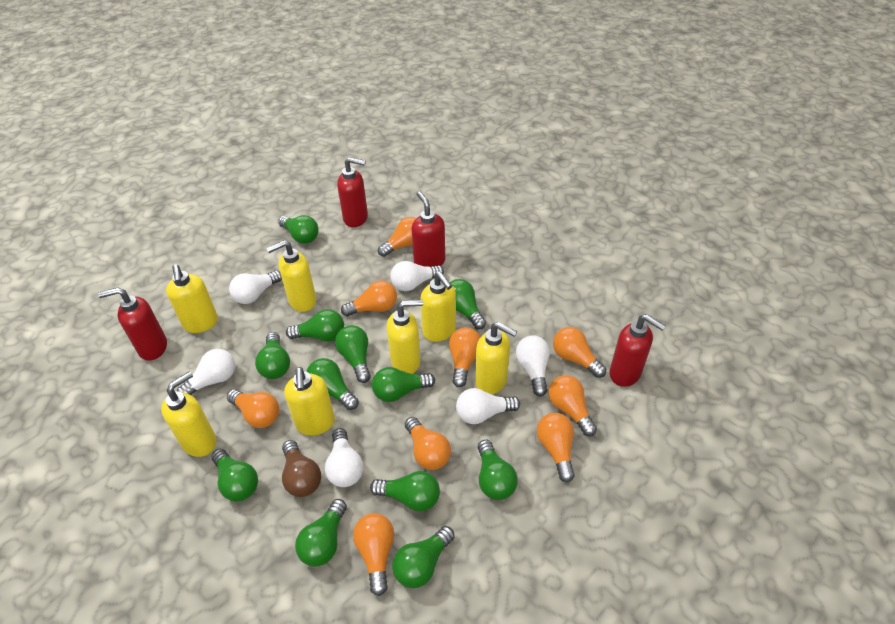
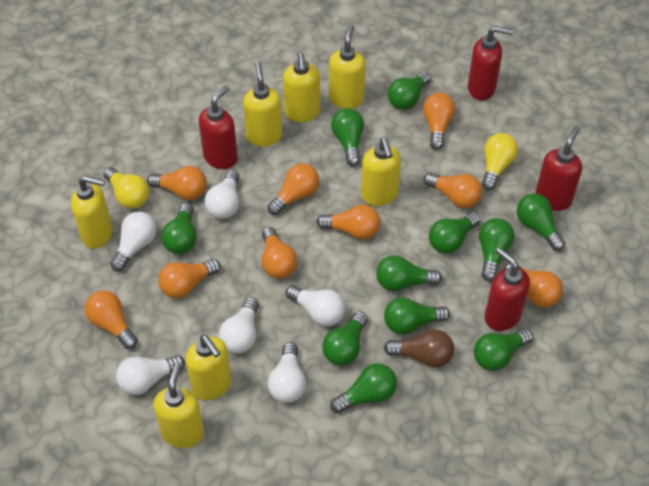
green light bulb: 12 -> 11
yellow light bulb: 0 -> 2

